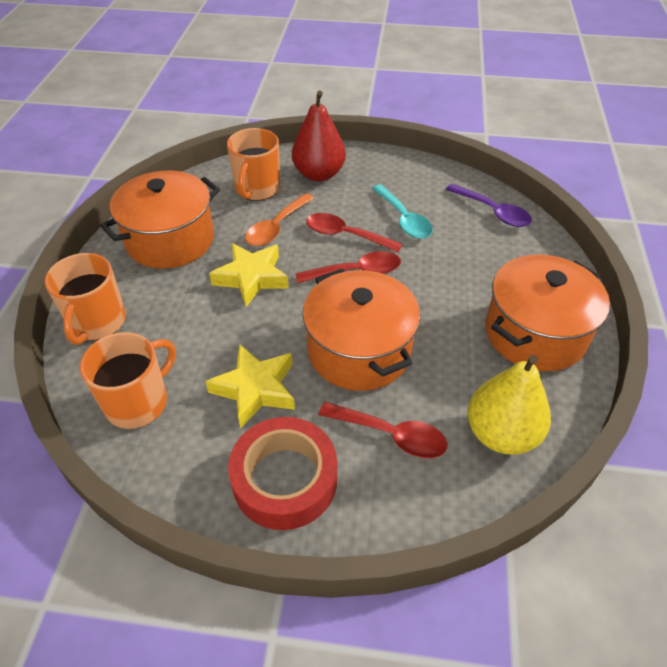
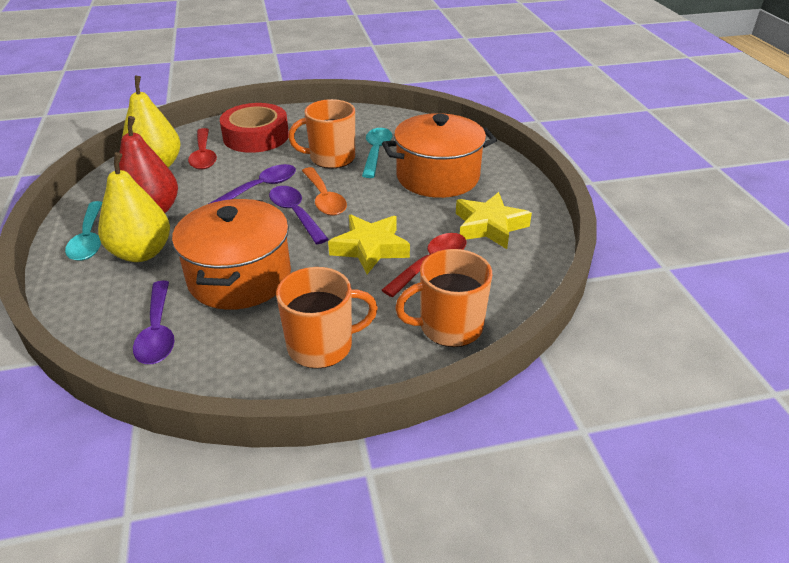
orange pot: 3 -> 2
purple spoon: 1 -> 3
red spoon: 3 -> 2
turquoise spoon: 1 -> 2
yellow pear: 1 -> 2

